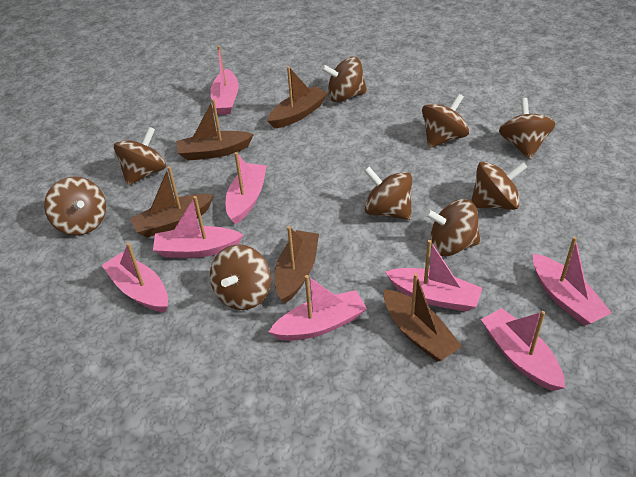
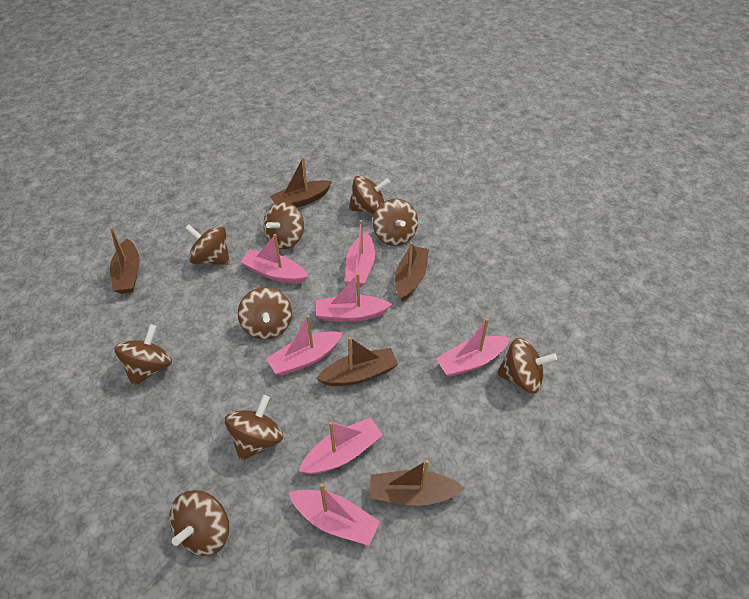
pink boat: 8 -> 7

